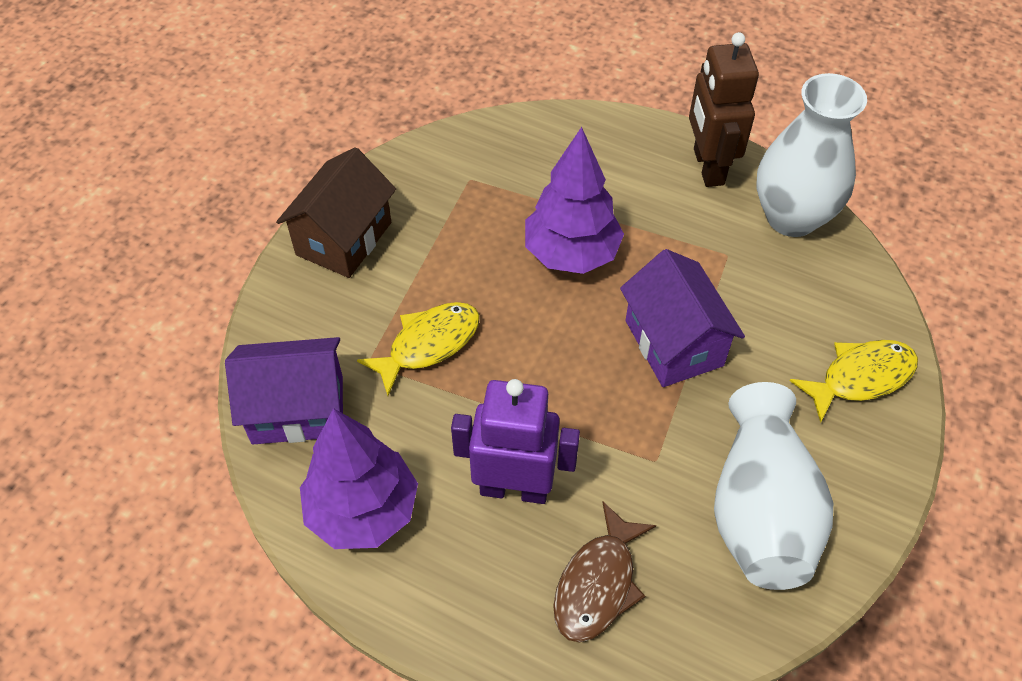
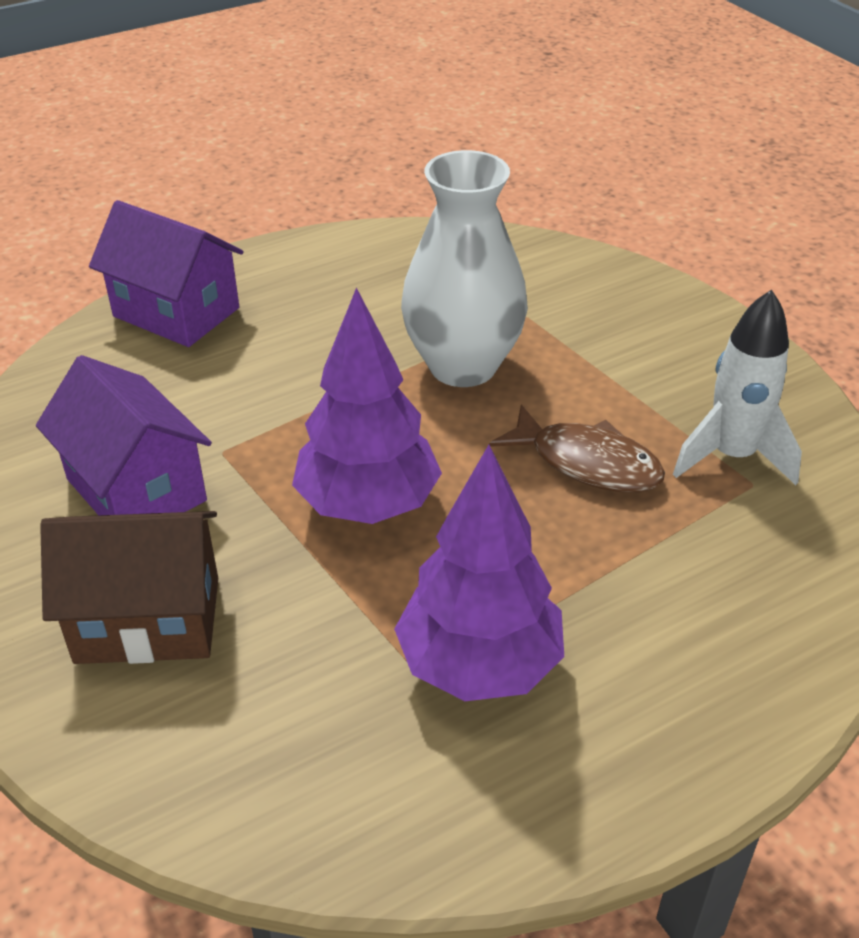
brown robot: 1 -> 0
purple robot: 1 -> 0
white rocket: 0 -> 1
white vase: 2 -> 1
yellow fish: 2 -> 0

